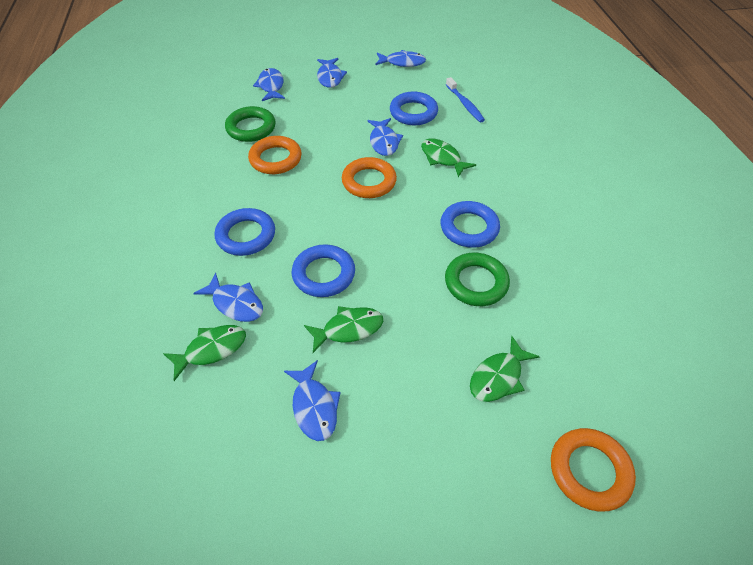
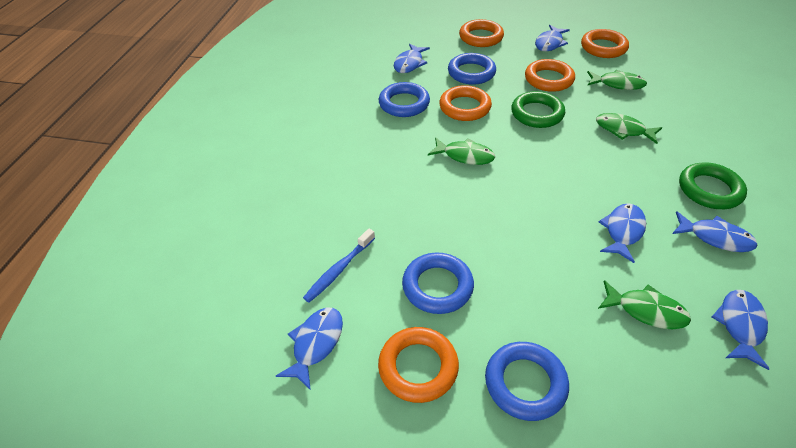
orange ring: 3 -> 5

